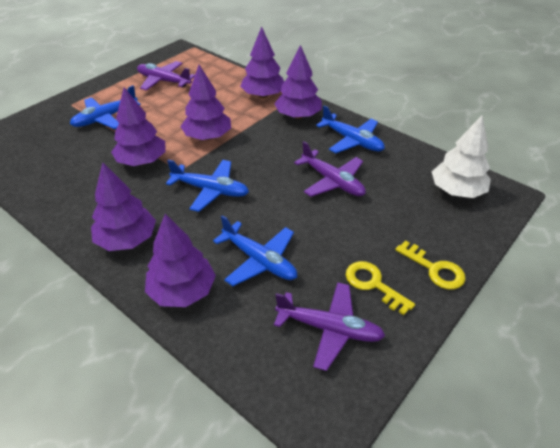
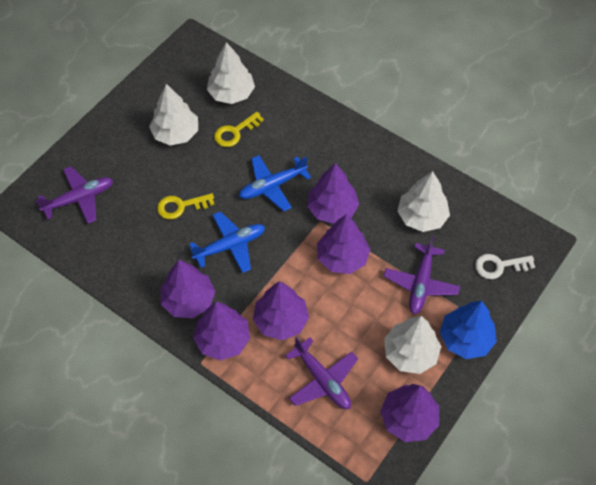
blue plane: 4 -> 2
blue tree: 0 -> 1
white key: 0 -> 1
white tree: 1 -> 4

